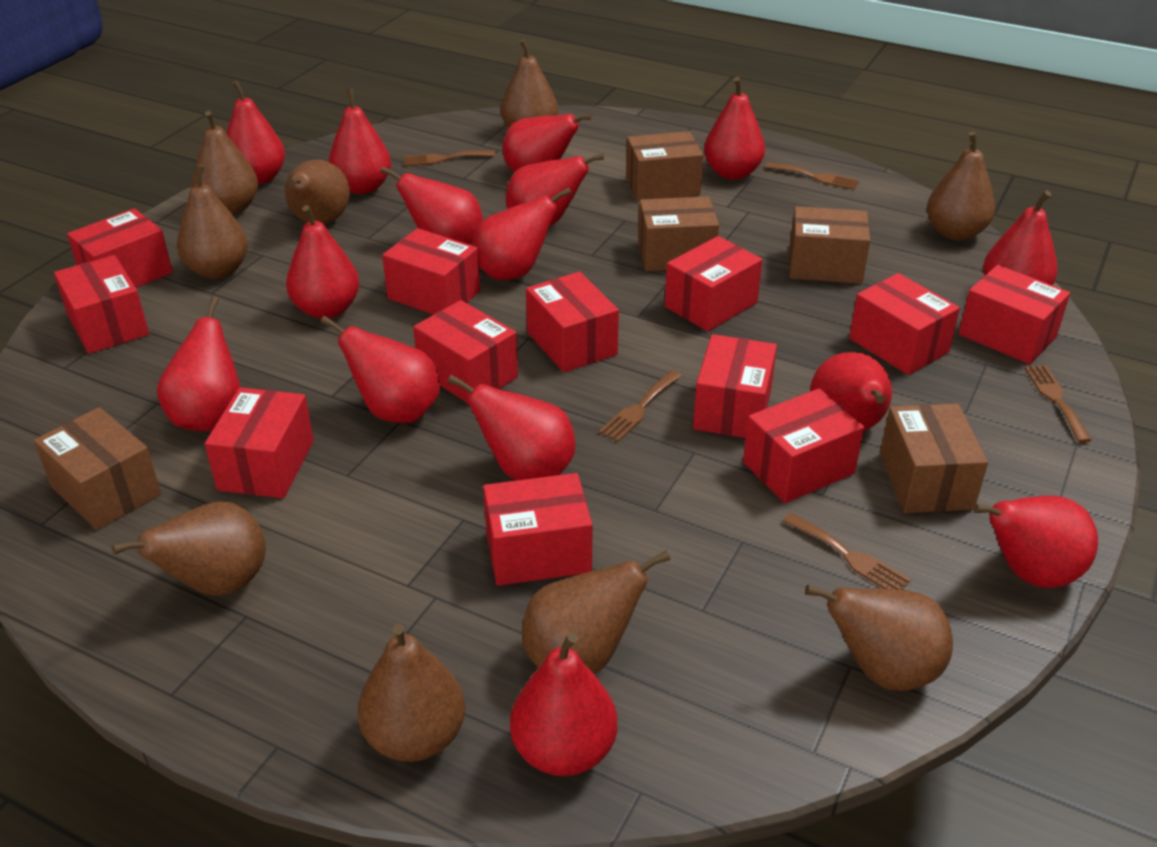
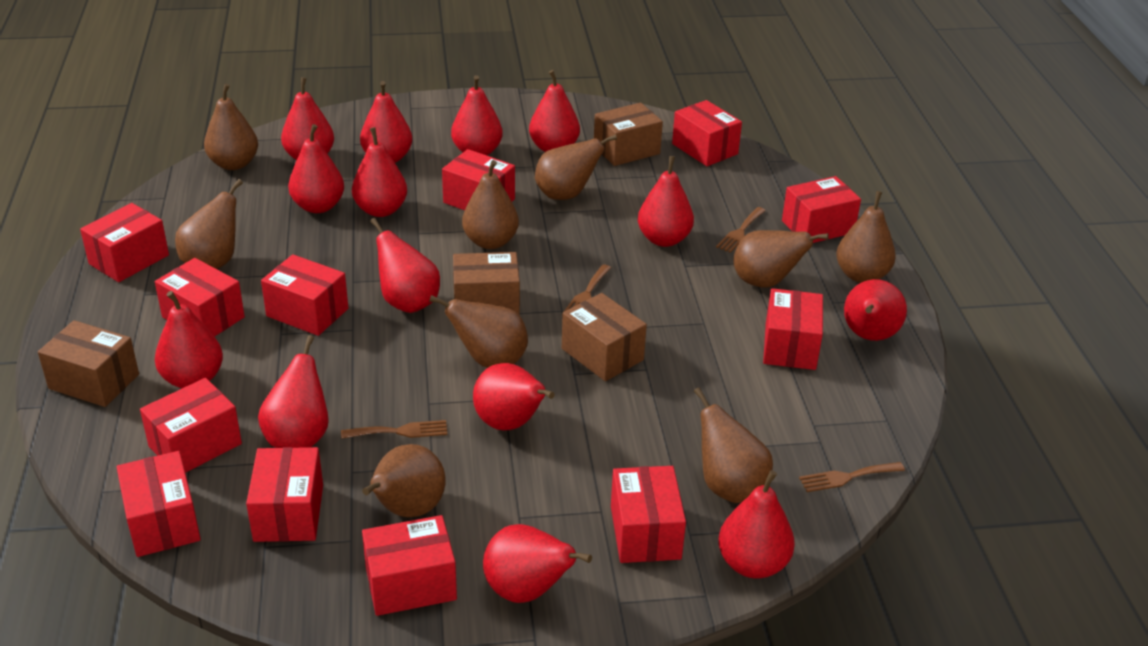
brown box: 5 -> 4
brown fork: 5 -> 4
red pear: 15 -> 14

